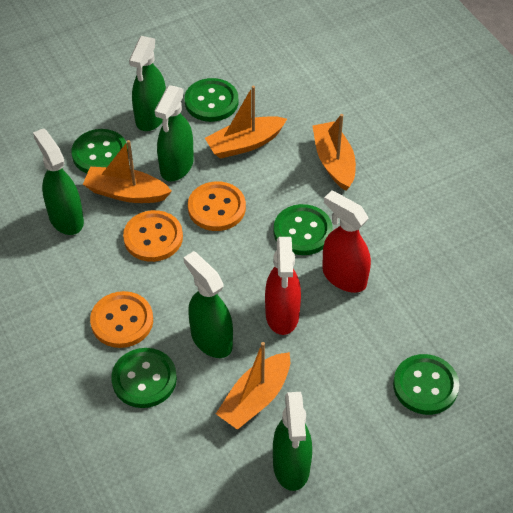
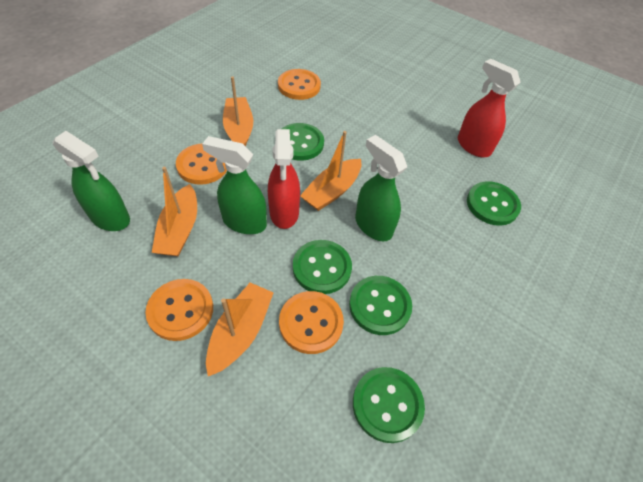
green spray bottle: 5 -> 3
orange button: 3 -> 4

